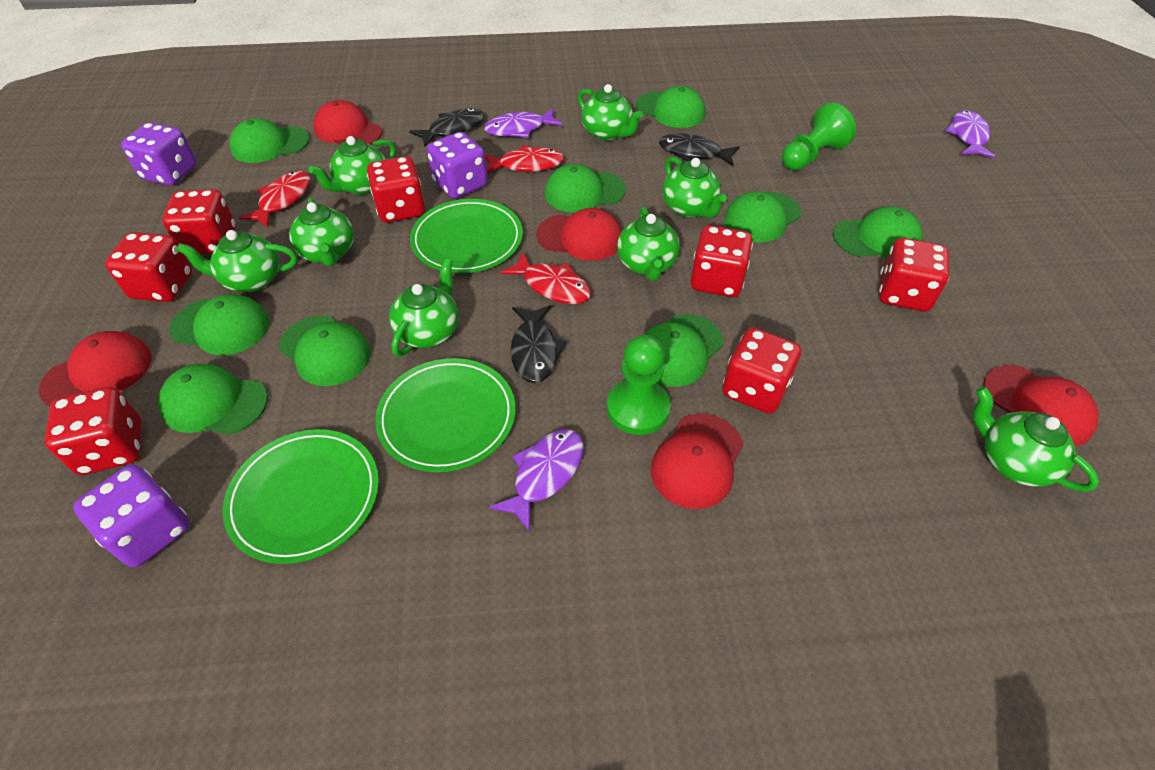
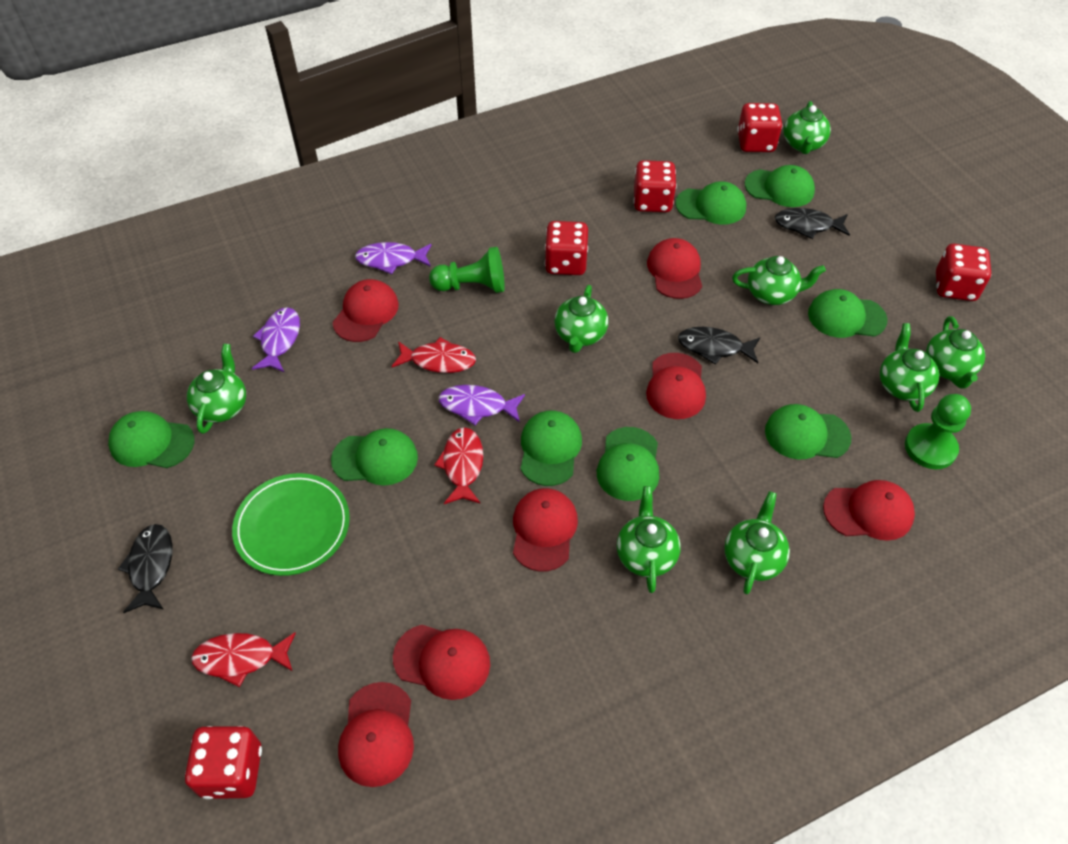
green cap: 9 -> 8
green plate: 3 -> 1
purple dice: 3 -> 0
red cap: 5 -> 7
red dice: 7 -> 5

